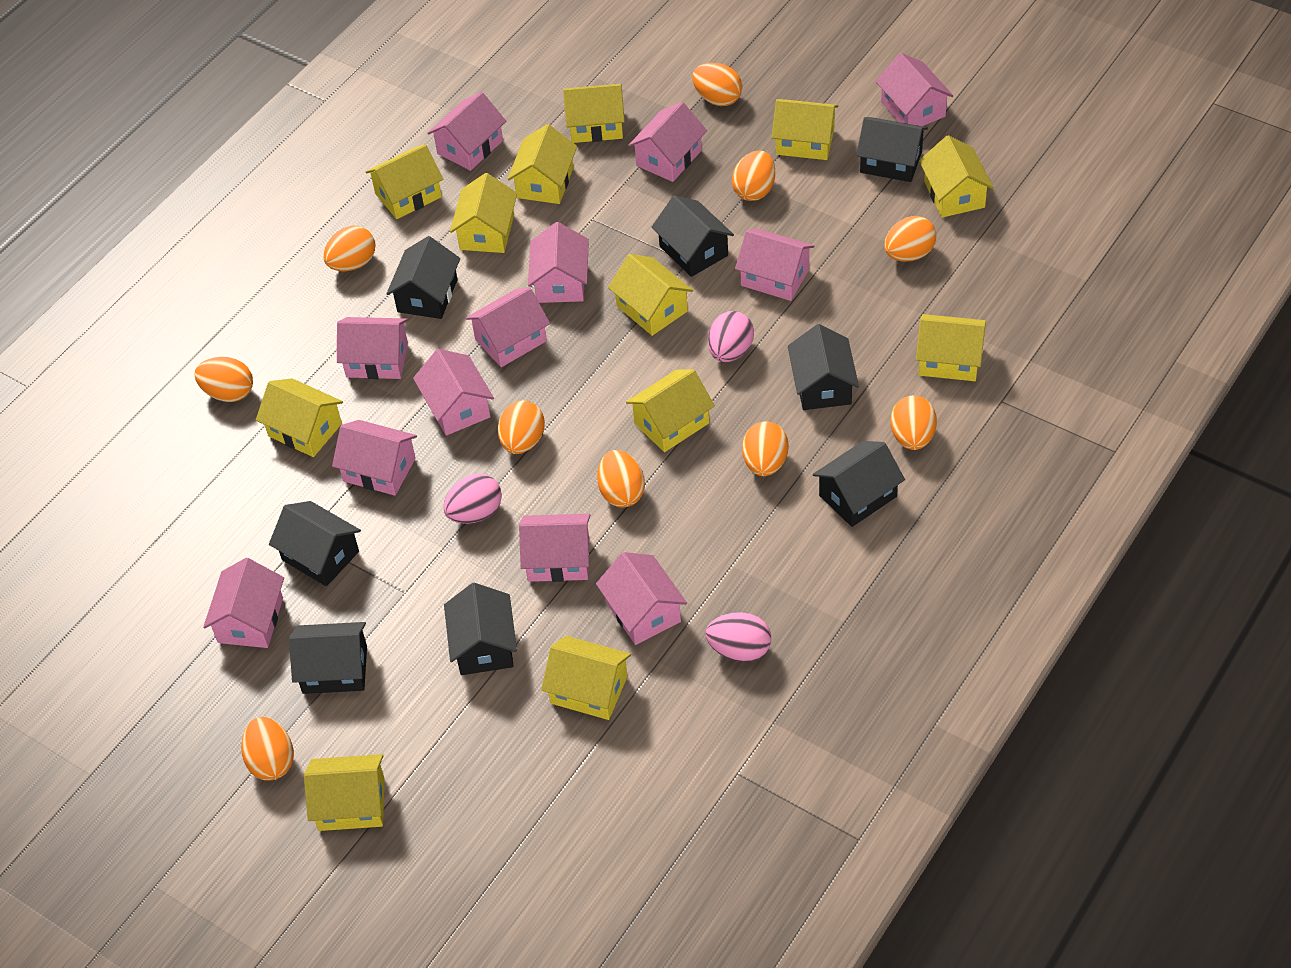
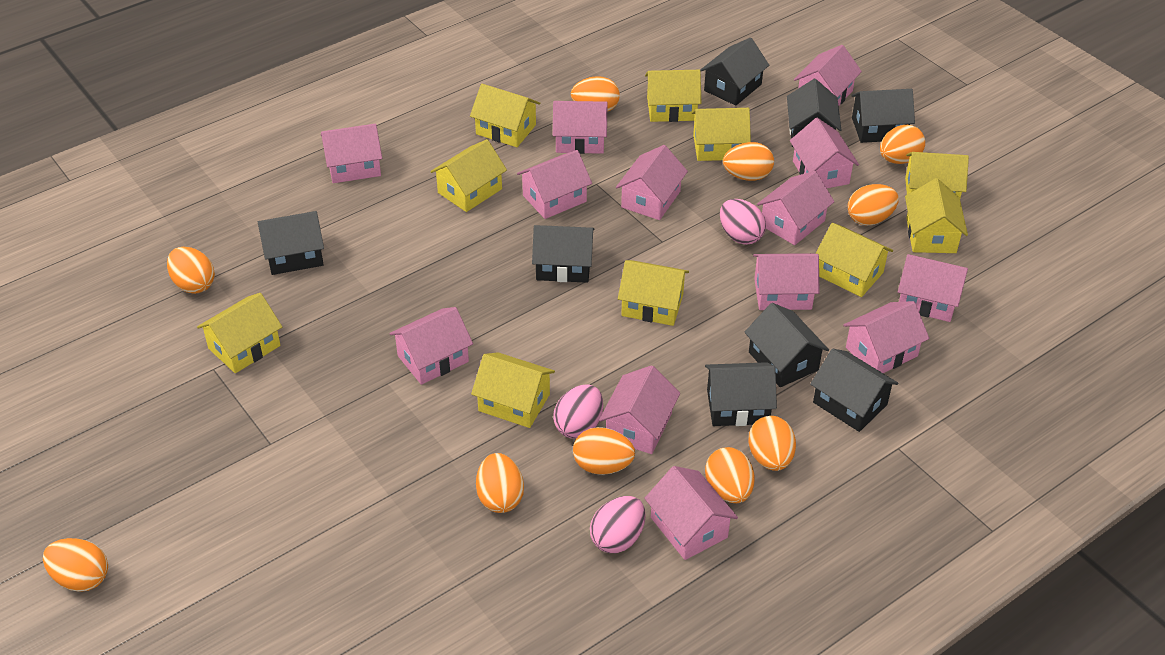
pink house: 12 -> 13
yellow house: 12 -> 10

